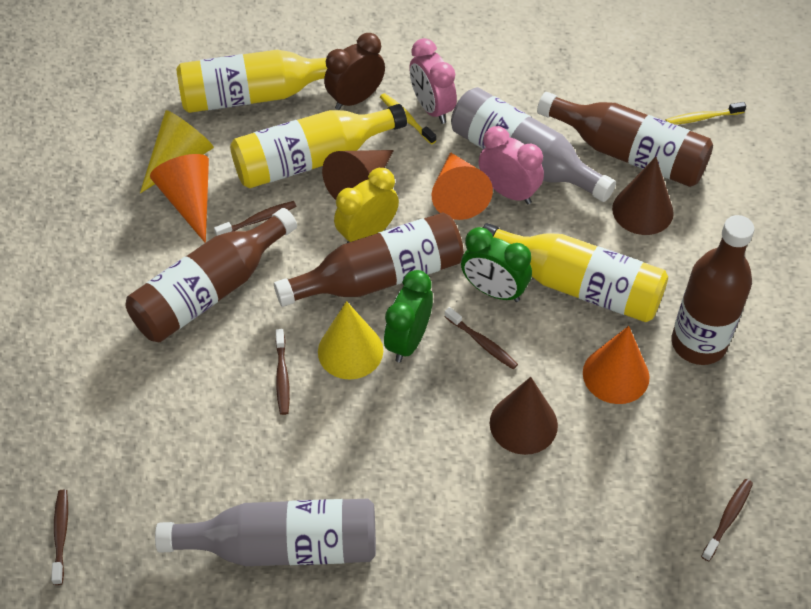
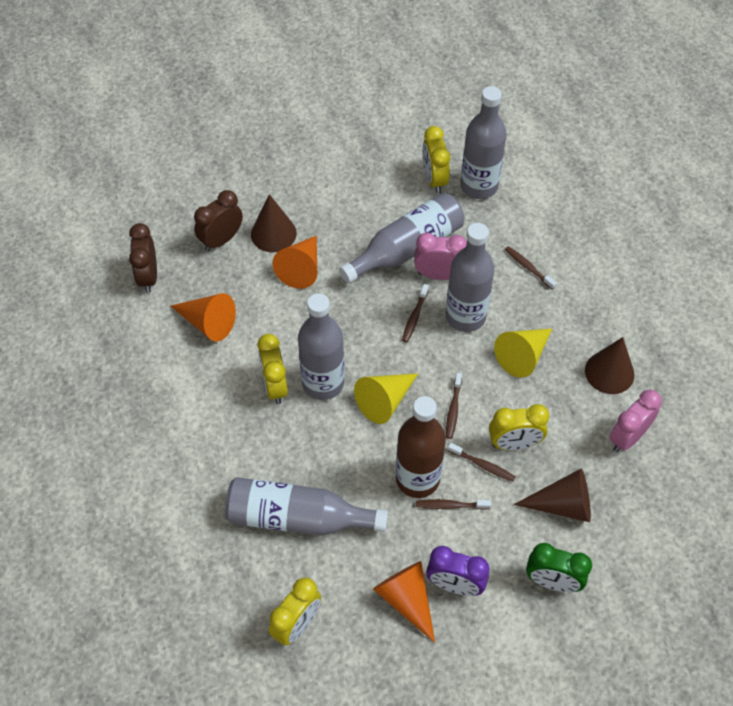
brown bottle: 4 -> 1
brown clock: 1 -> 2
green clock: 2 -> 1
grey bottle: 2 -> 5
purple clock: 0 -> 1
yellow bottle: 3 -> 0
yellow clock: 1 -> 4
yellow toothbrush: 2 -> 0

